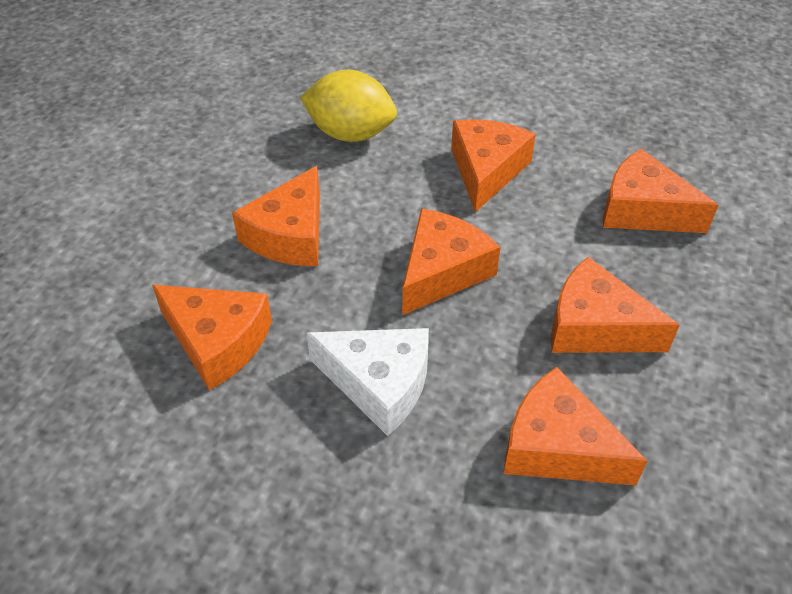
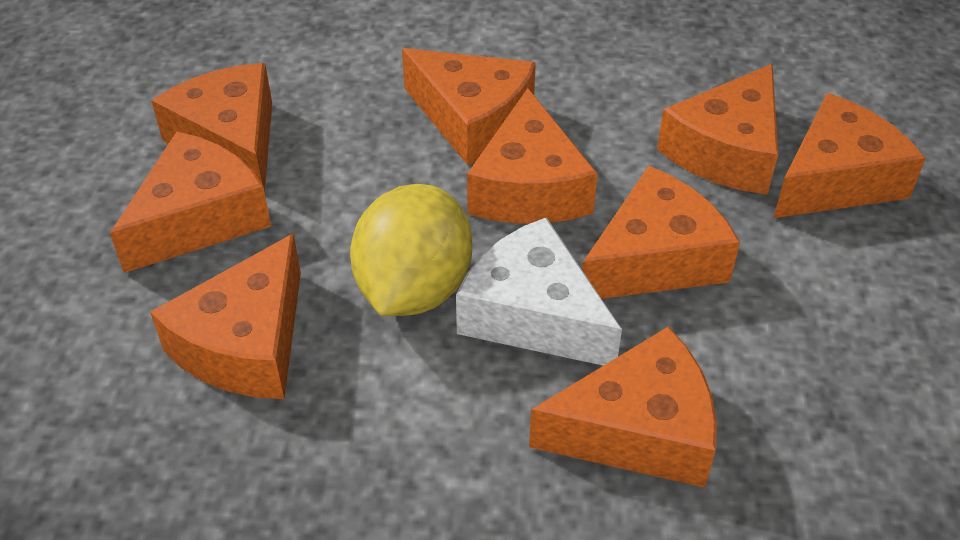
orange cheese: 7 -> 9

